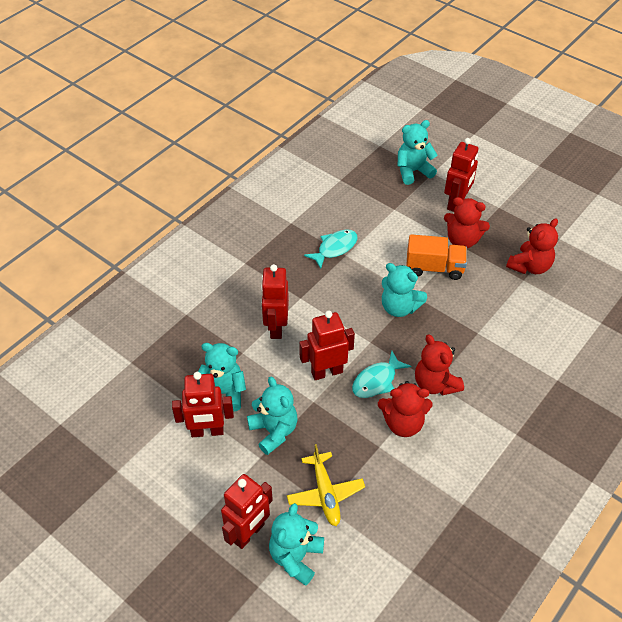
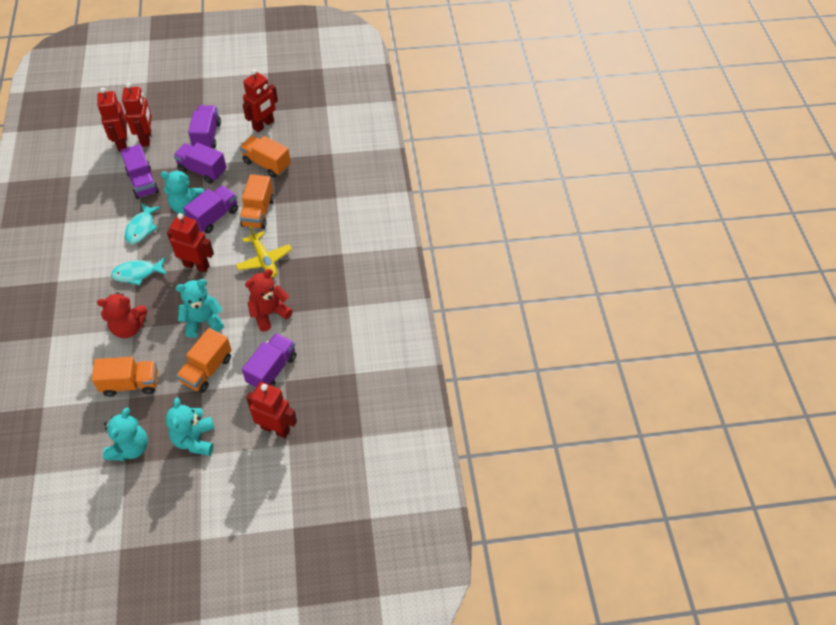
orange truck: 1 -> 4
purple truck: 0 -> 5
red teddy bear: 4 -> 2
turquoise teddy bear: 5 -> 4

